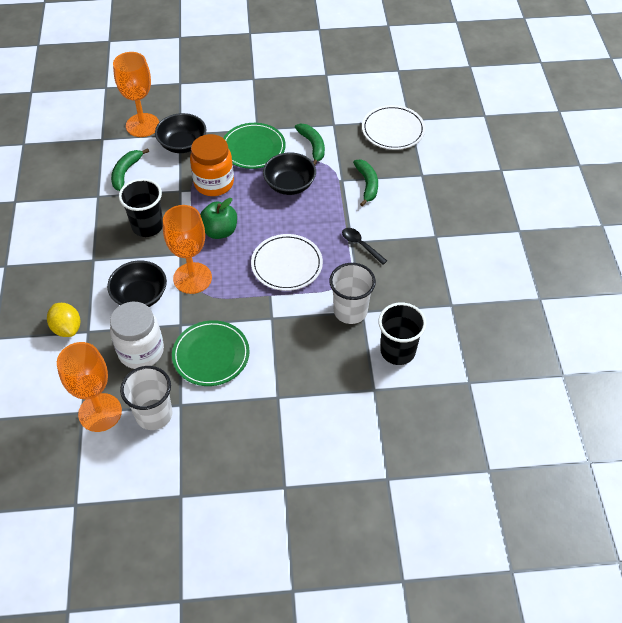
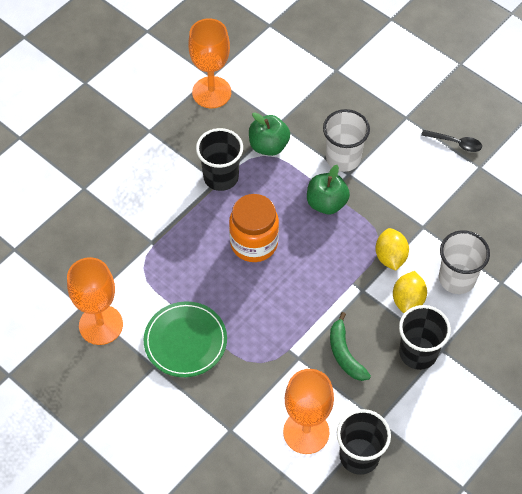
black bowl: 3 -> 0
black cup: 2 -> 3
green apple: 1 -> 2
green banana: 3 -> 1
green plate: 2 -> 1
white jar: 1 -> 0
white plate: 2 -> 0
yellow lemon: 1 -> 2

